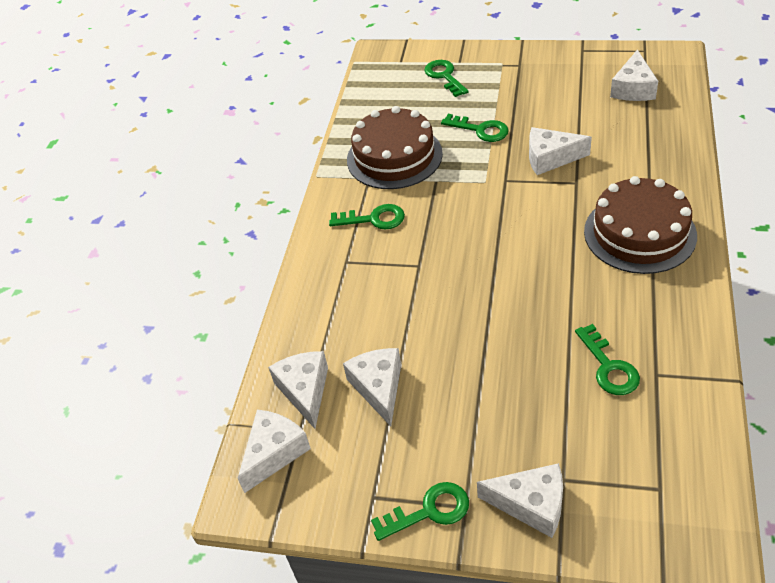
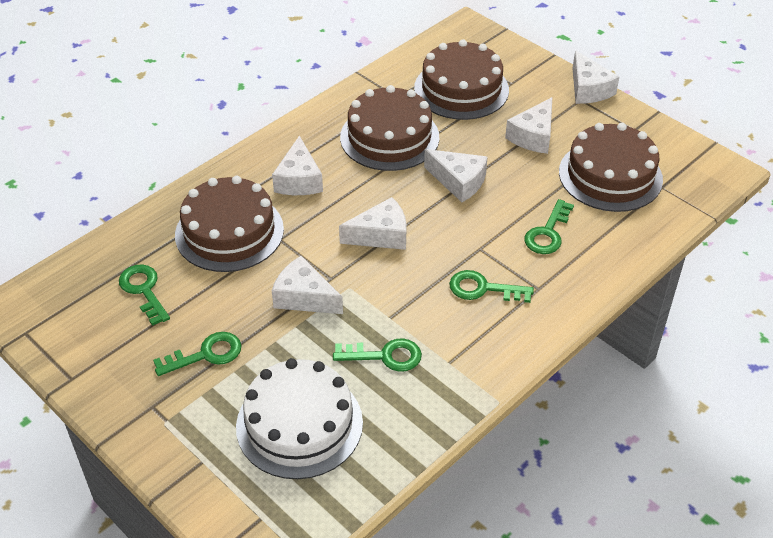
brown cake: 2 -> 4
white cake: 0 -> 1

